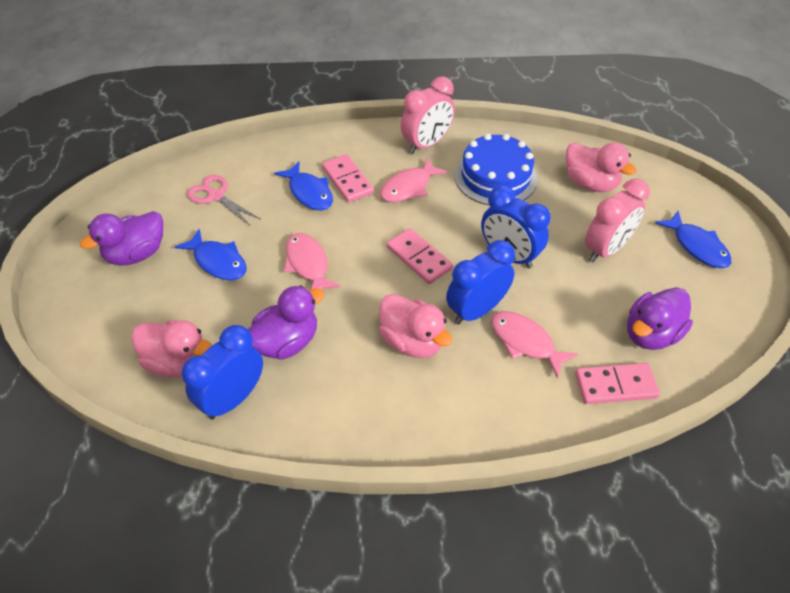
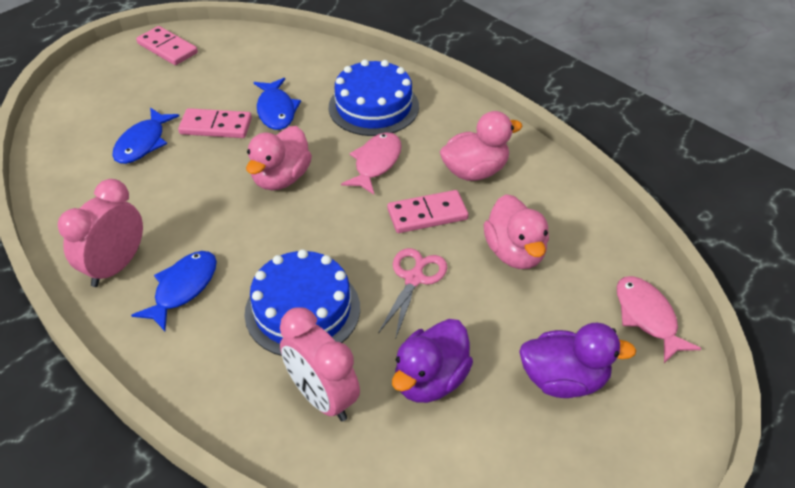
blue cake: 1 -> 2
blue clock: 3 -> 0
pink fish: 3 -> 2
purple duck: 3 -> 2

